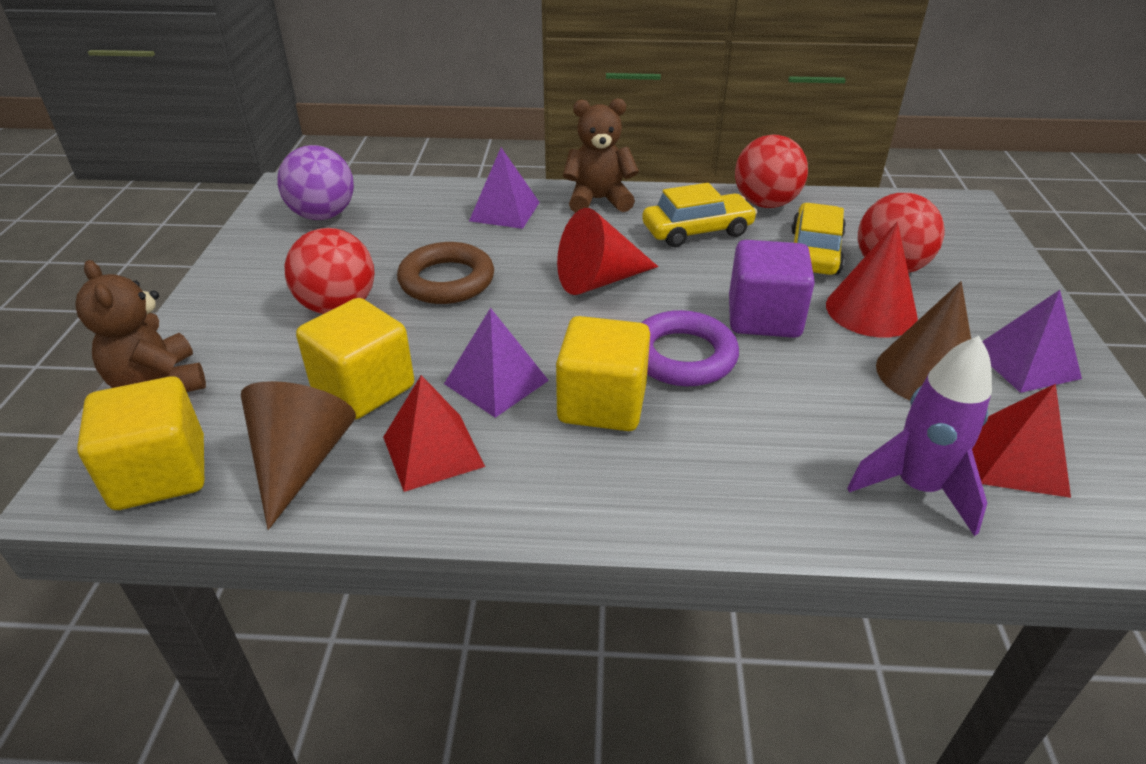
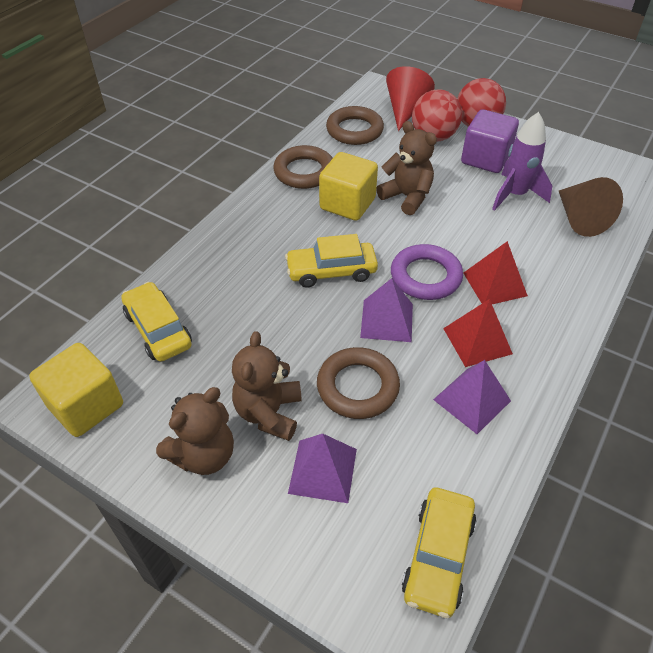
brown cone: 2 -> 1
brown ring: 1 -> 3
brown teddy bear: 2 -> 3
purple ball: 1 -> 0
red ball: 3 -> 2
red cone: 2 -> 1
yellow car: 2 -> 3
yellow cube: 3 -> 2

